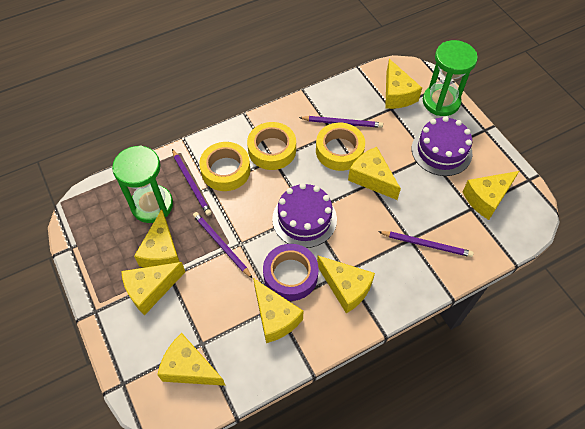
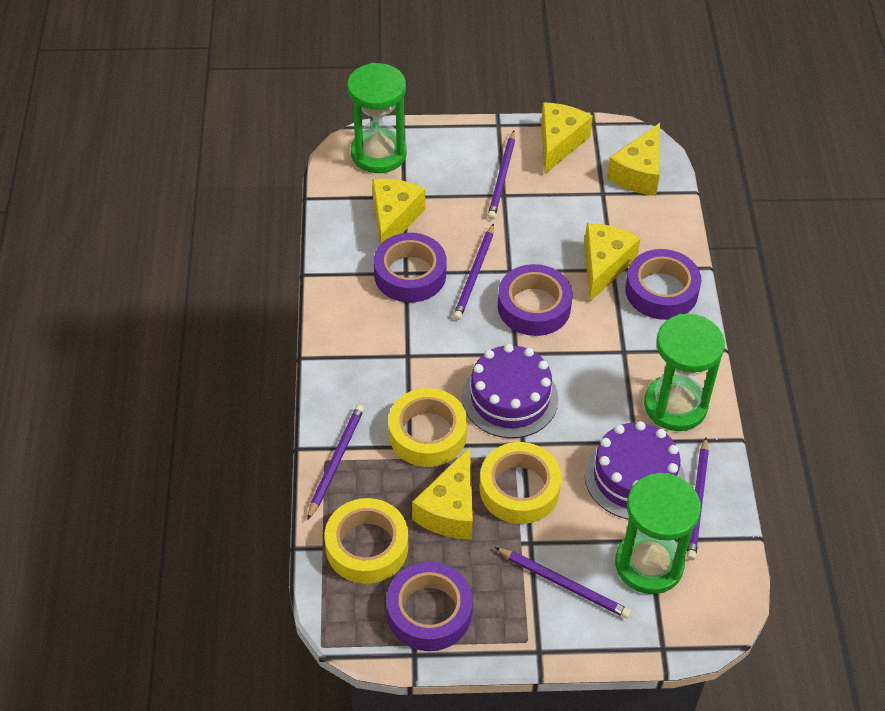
green hourglass: 2 -> 3
purple pencil: 4 -> 5
purple tape: 1 -> 4
yellow cheese: 8 -> 5

